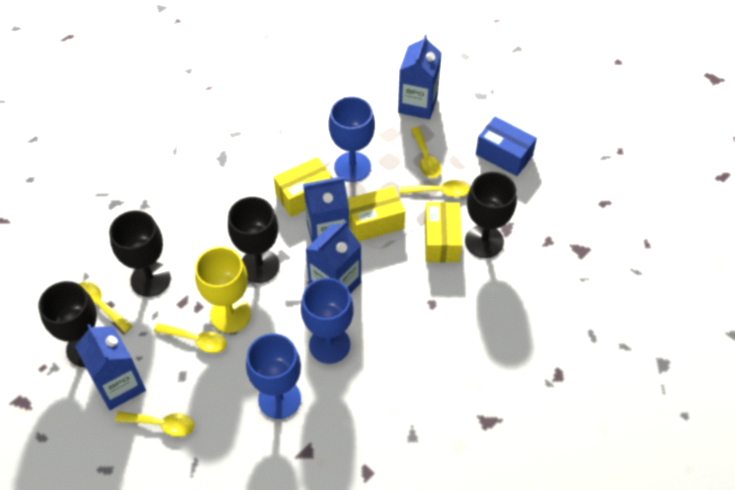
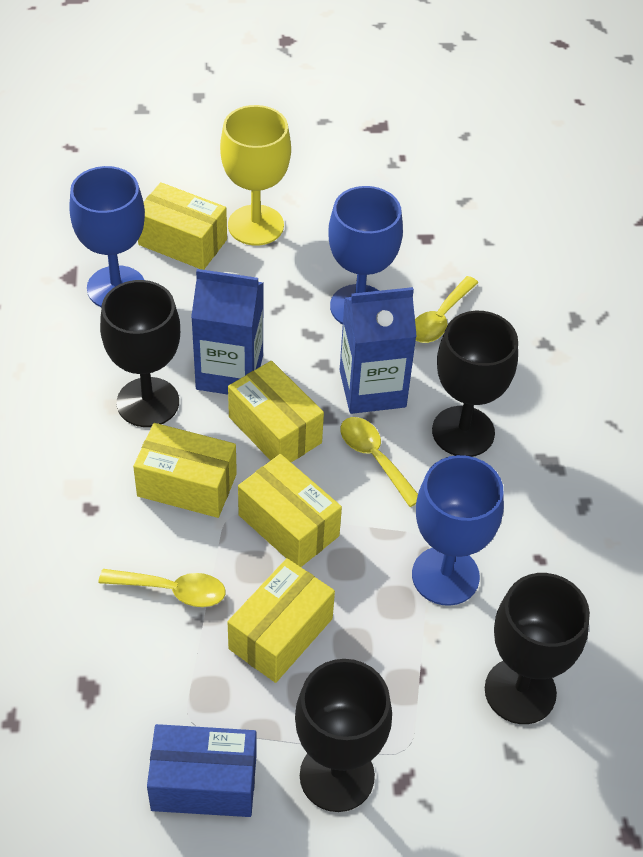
blue carton: 4 -> 2
yellow box: 3 -> 5
yellow spoon: 5 -> 3

